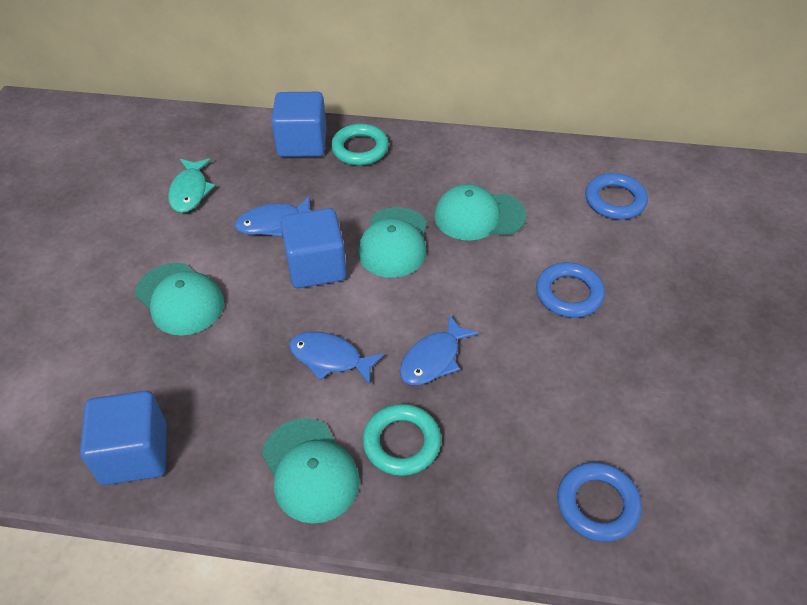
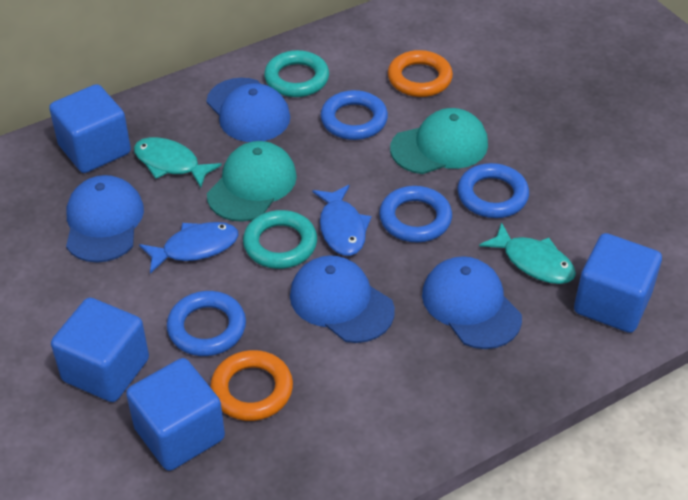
blue cap: 0 -> 4
blue cube: 3 -> 4
blue fish: 3 -> 2
blue ring: 3 -> 4
orange ring: 0 -> 2
turquoise cap: 4 -> 2
turquoise fish: 1 -> 2

